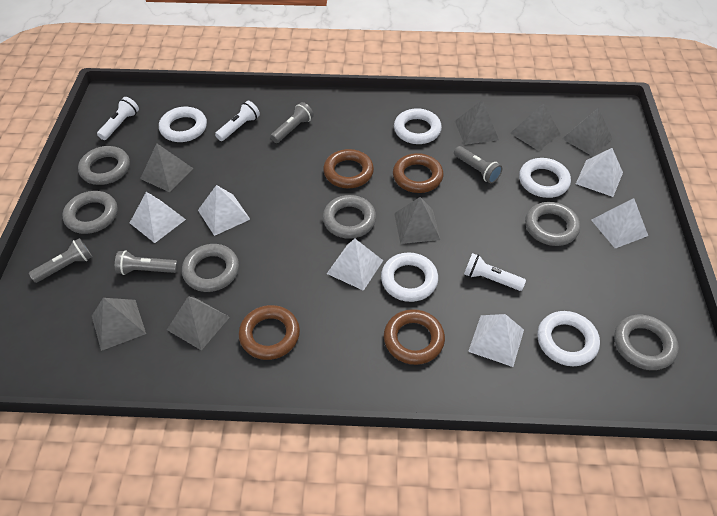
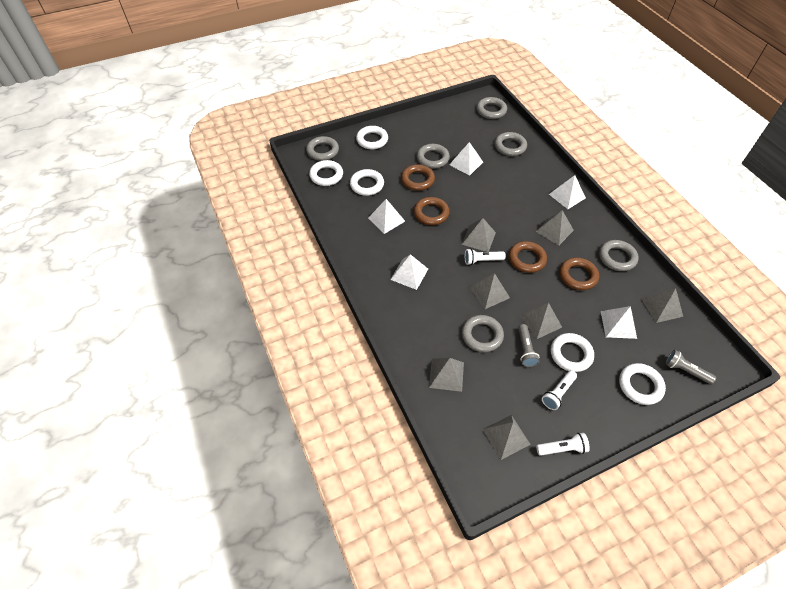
grey flashlight: 4 -> 2
white pyramid: 6 -> 5

